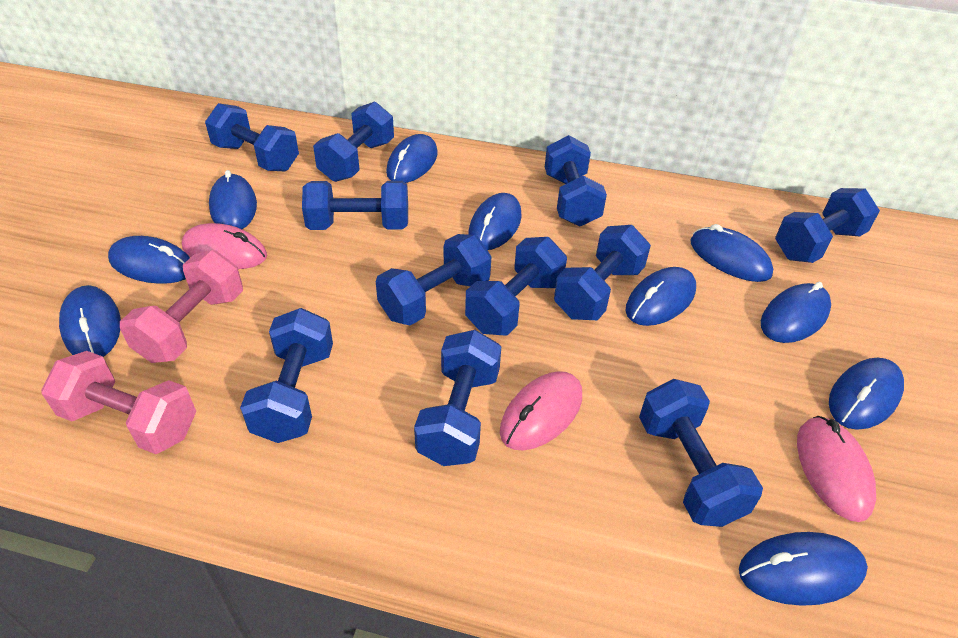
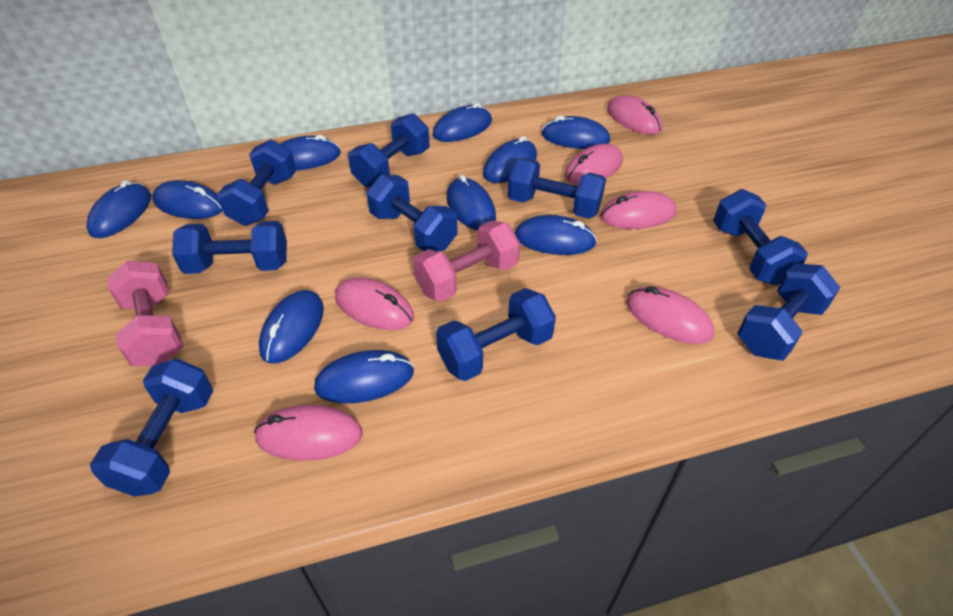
blue dumbbell: 11 -> 9
pink mouse: 3 -> 6

